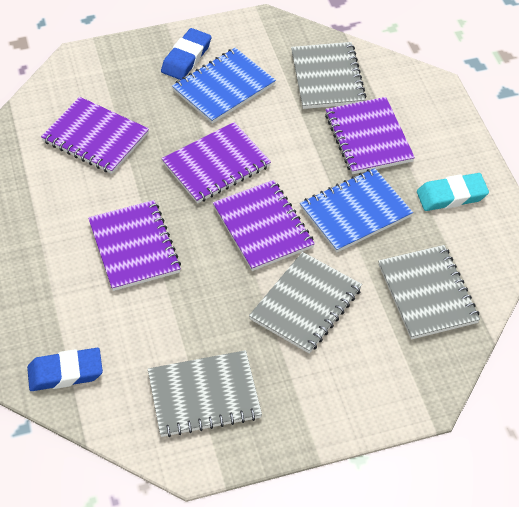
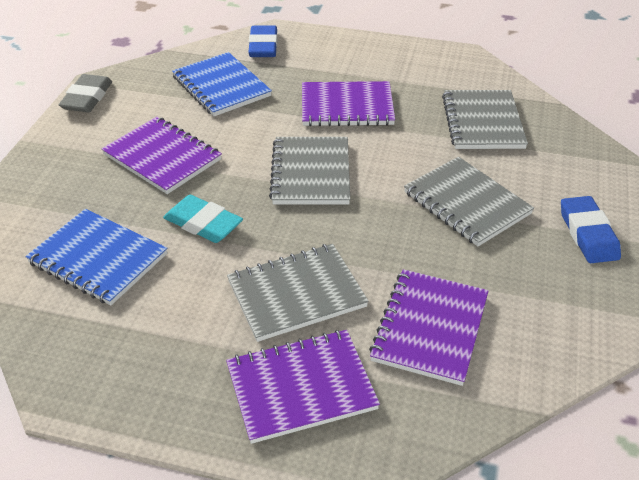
grey eraser: 0 -> 1
purple notebook: 5 -> 4

